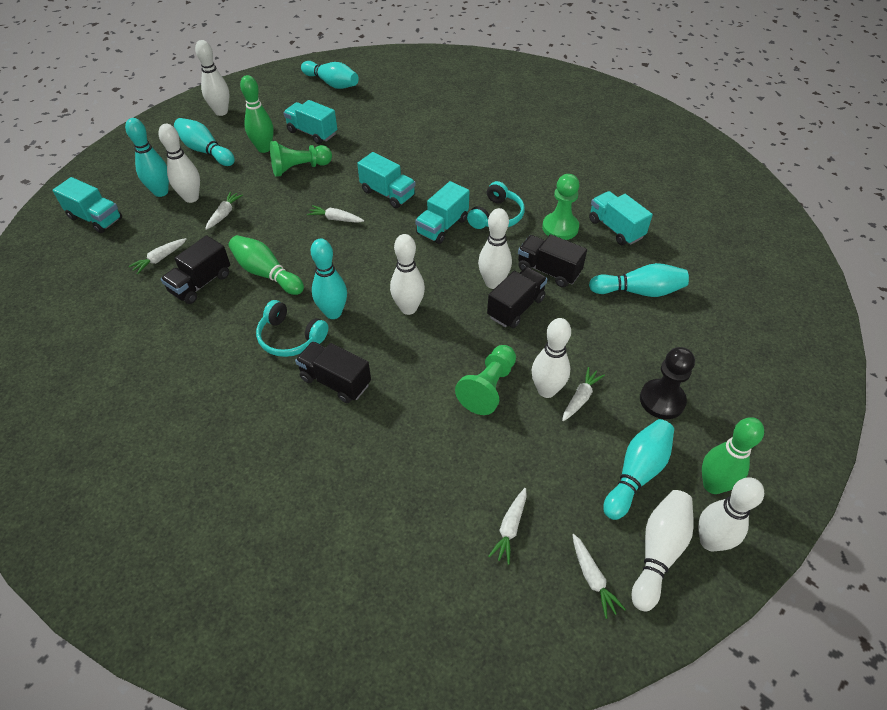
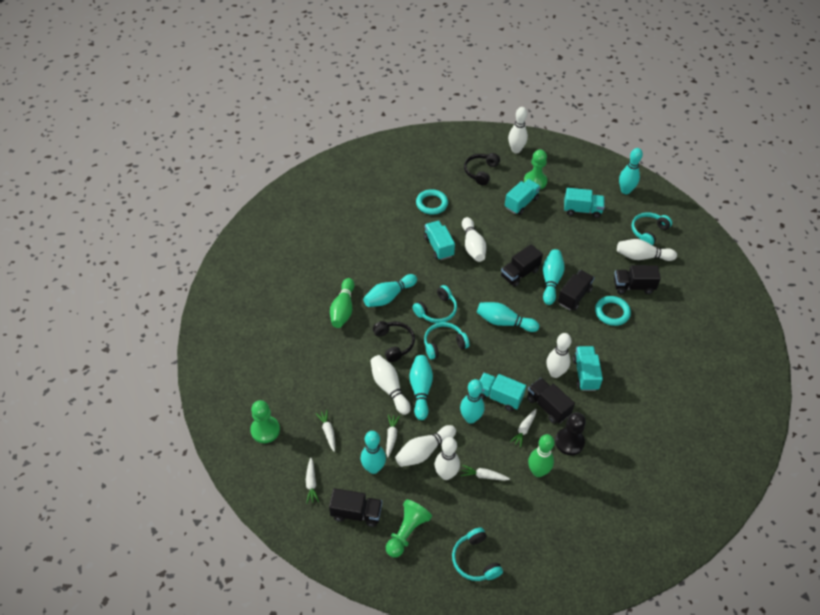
black headphones: 0 -> 2
black truck: 4 -> 5
green bowling pin: 3 -> 2
turquoise bowling pin: 6 -> 7
turquoise headphones: 2 -> 4
turquoise ring: 0 -> 2
white carrot: 6 -> 5

